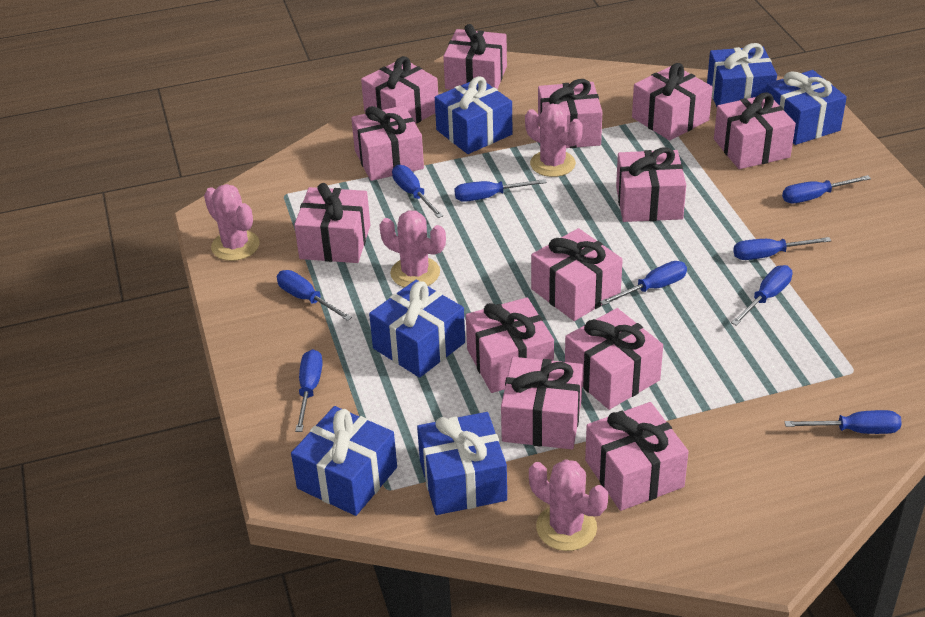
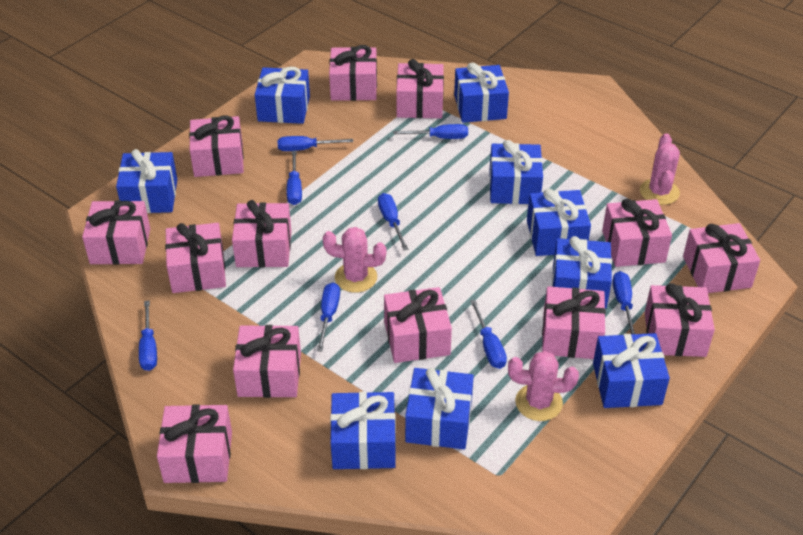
blue gift: 6 -> 9
blue screwdriver: 9 -> 8
pink cactus: 4 -> 3

